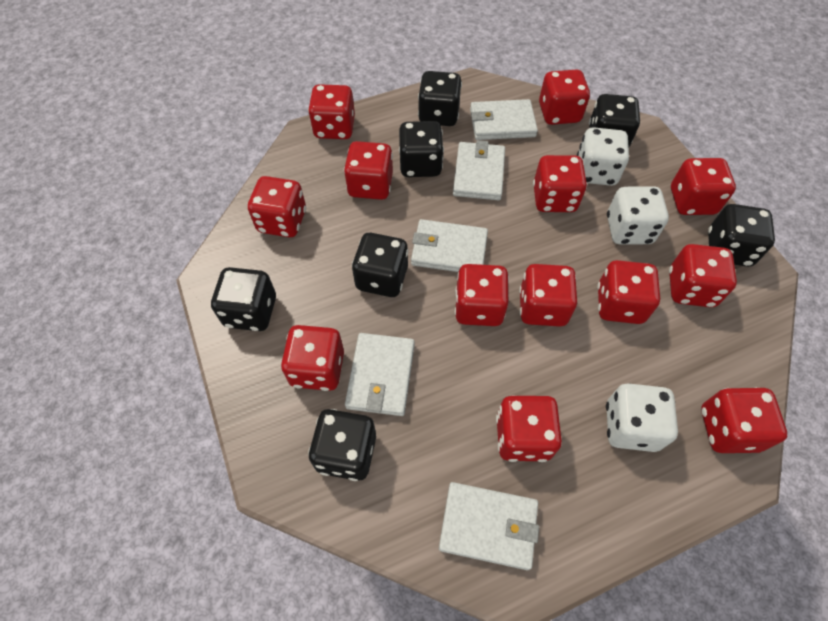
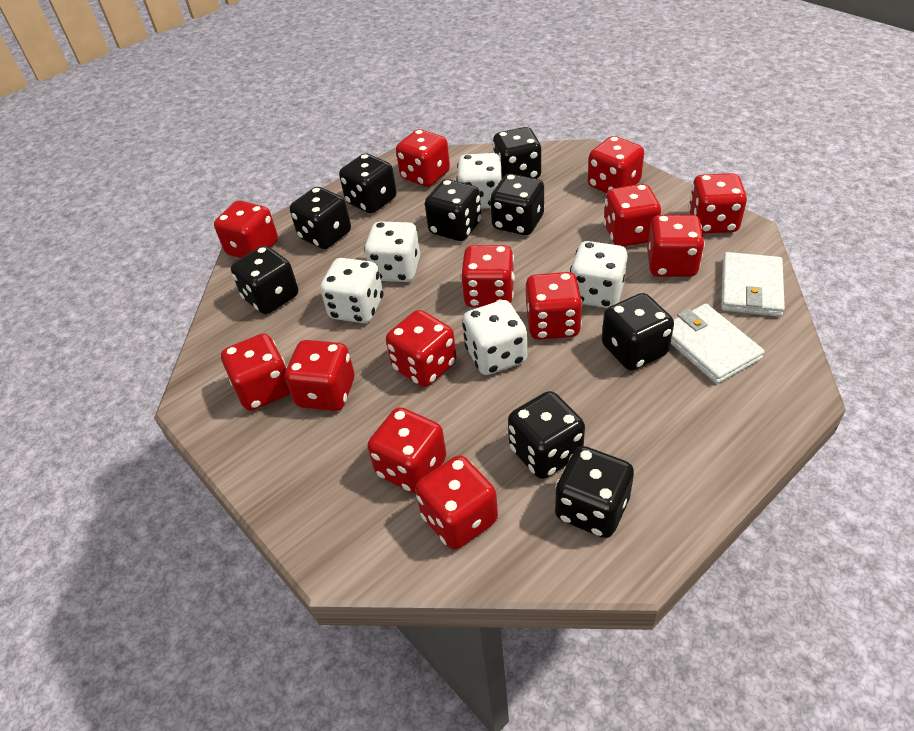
black dice: 7 -> 9
white dice: 3 -> 5
white wallet: 5 -> 2

